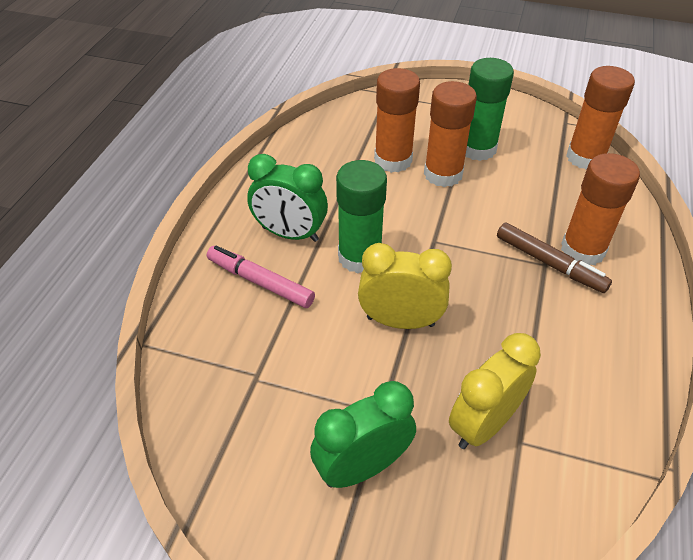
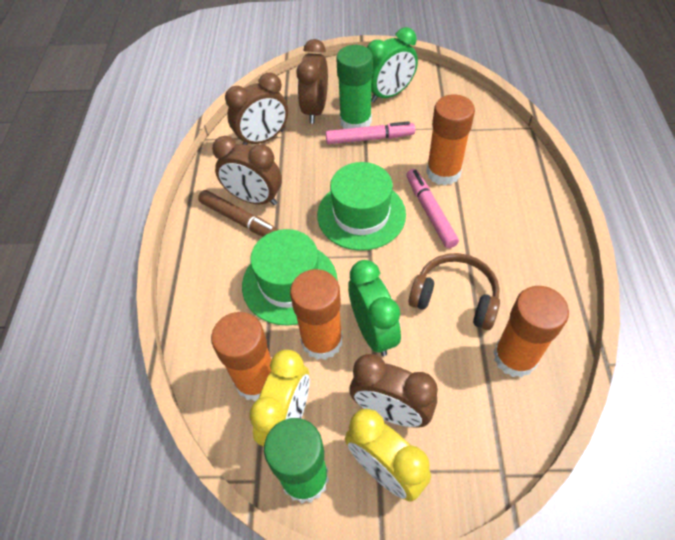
brown clock: 0 -> 4
brown headphones: 0 -> 1
green hat: 0 -> 2
pink marker: 1 -> 2

